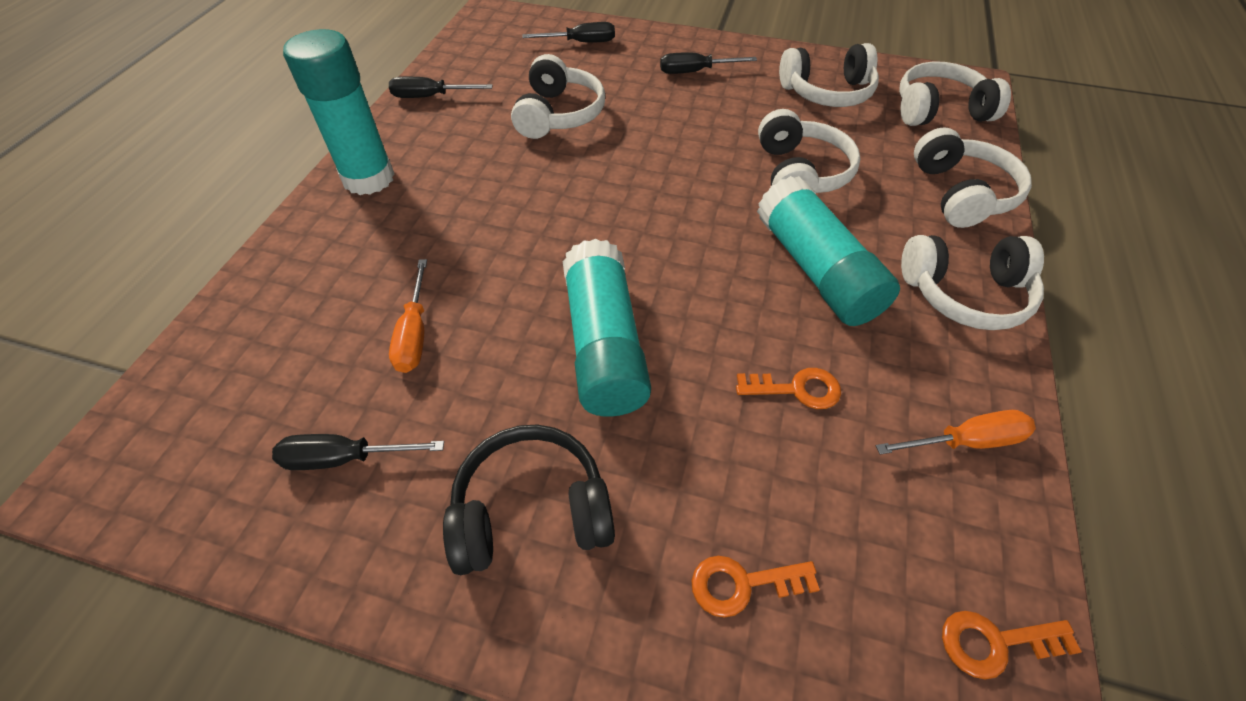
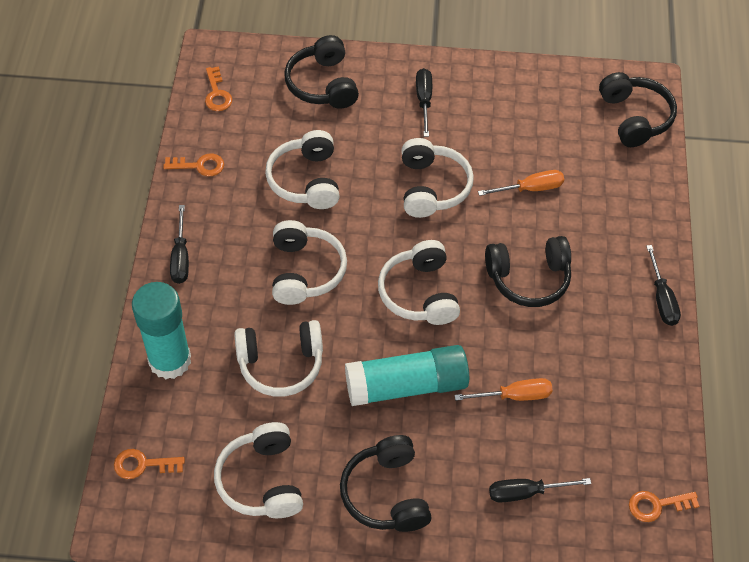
black headphones: 1 -> 4
orange key: 3 -> 4
turquoise glue stick: 3 -> 2

